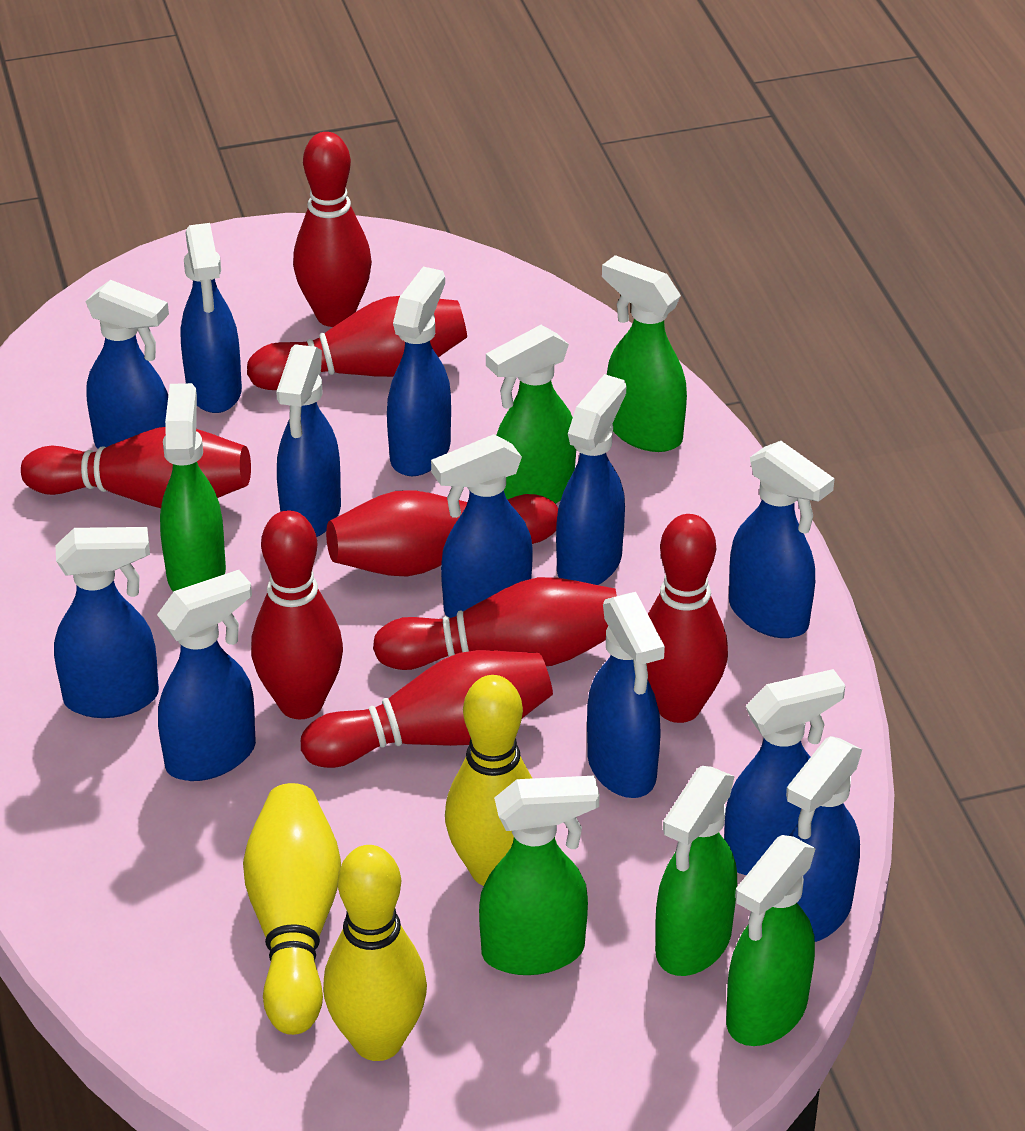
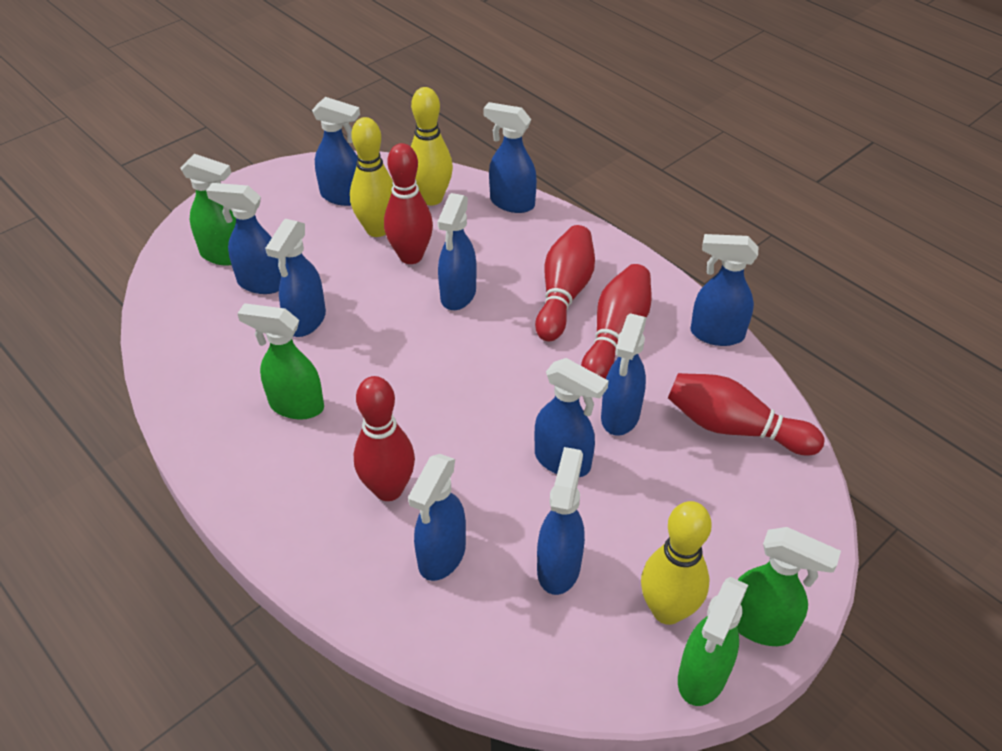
blue spray bottle: 12 -> 10
green spray bottle: 6 -> 4
red bowling pin: 8 -> 5

